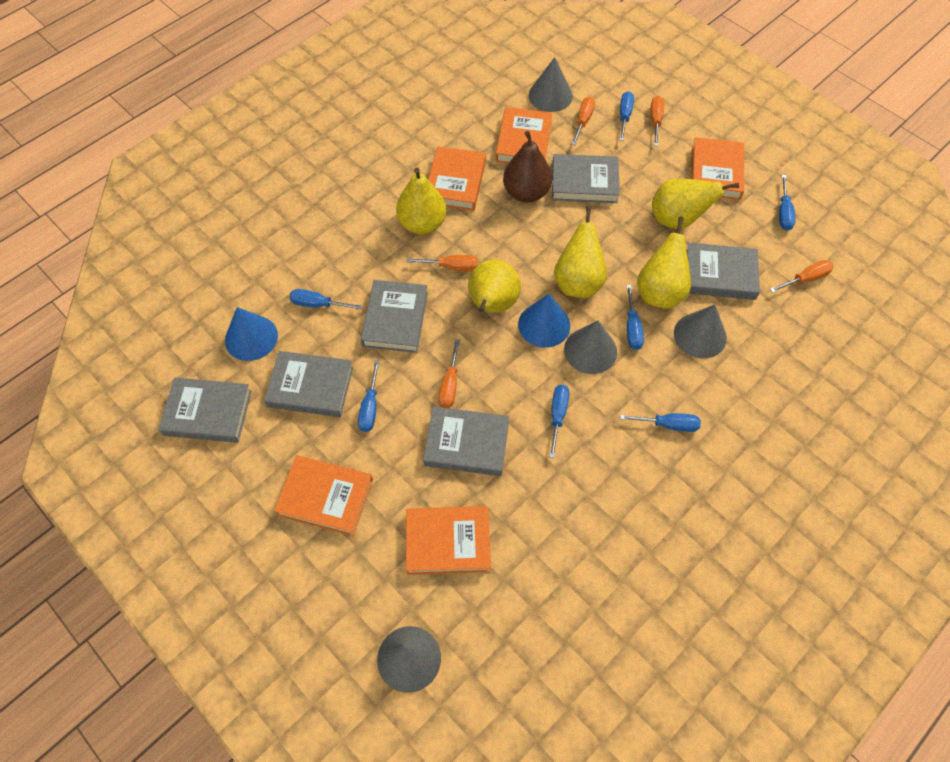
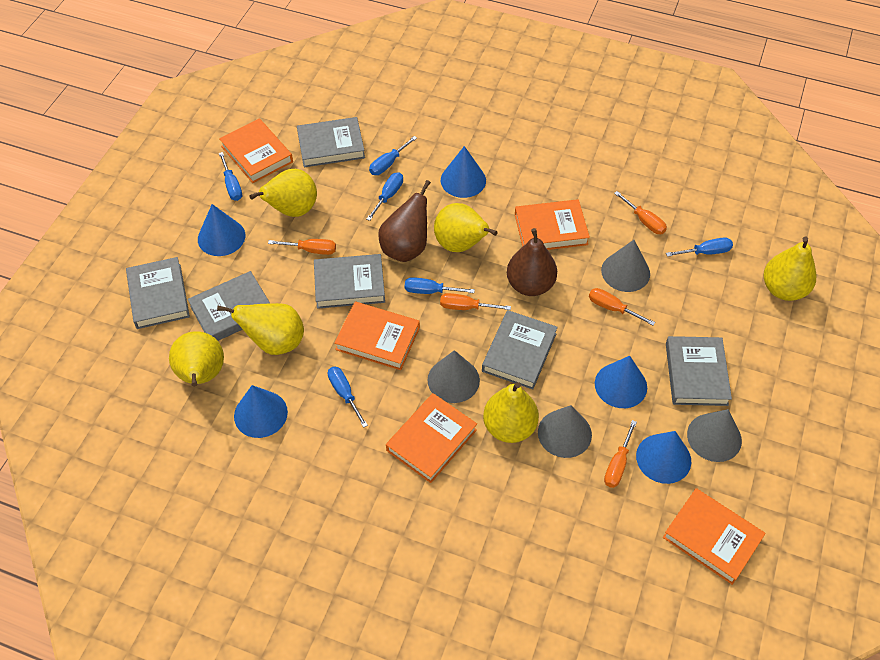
blue cone: 2 -> 5
blue screwdriver: 7 -> 6
brown pear: 1 -> 2
yellow pear: 5 -> 6

